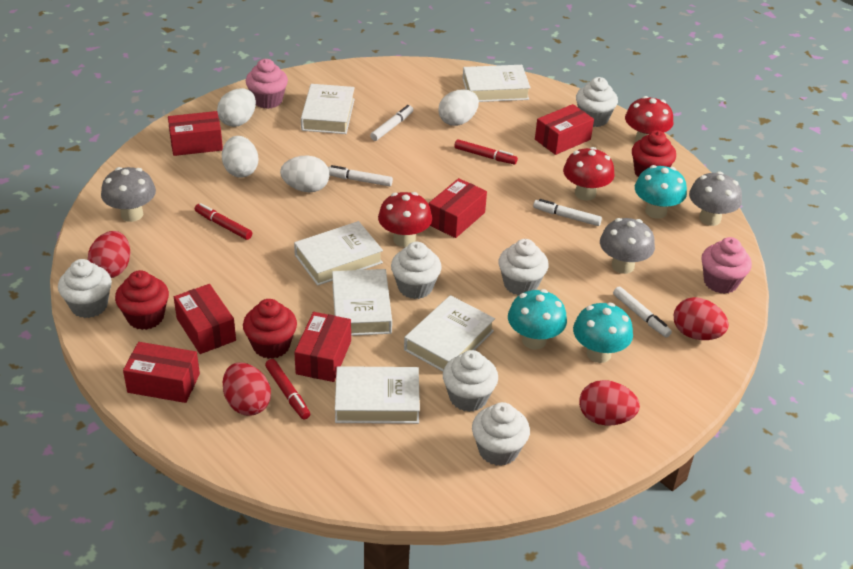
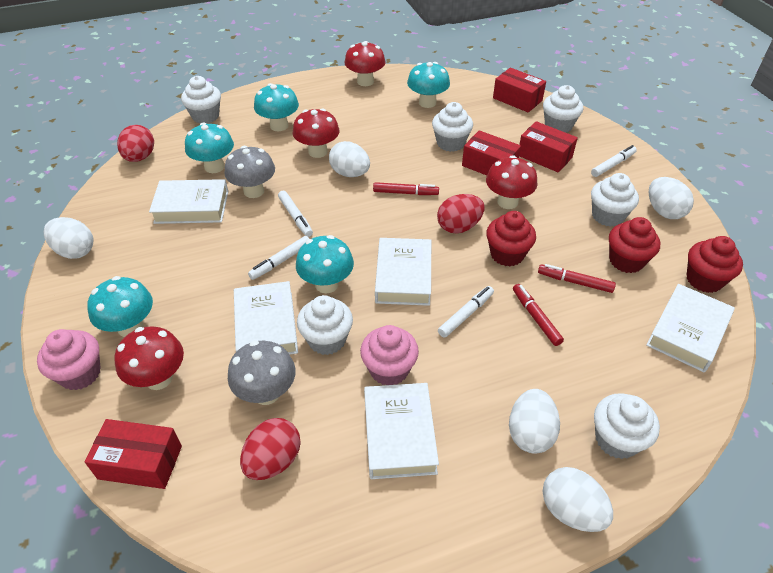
grey mushroom: 3 -> 2
red box: 6 -> 4
red egg: 4 -> 3
red mushroom: 3 -> 4
turquoise mushroom: 3 -> 5
white book: 6 -> 5
white egg: 4 -> 5

